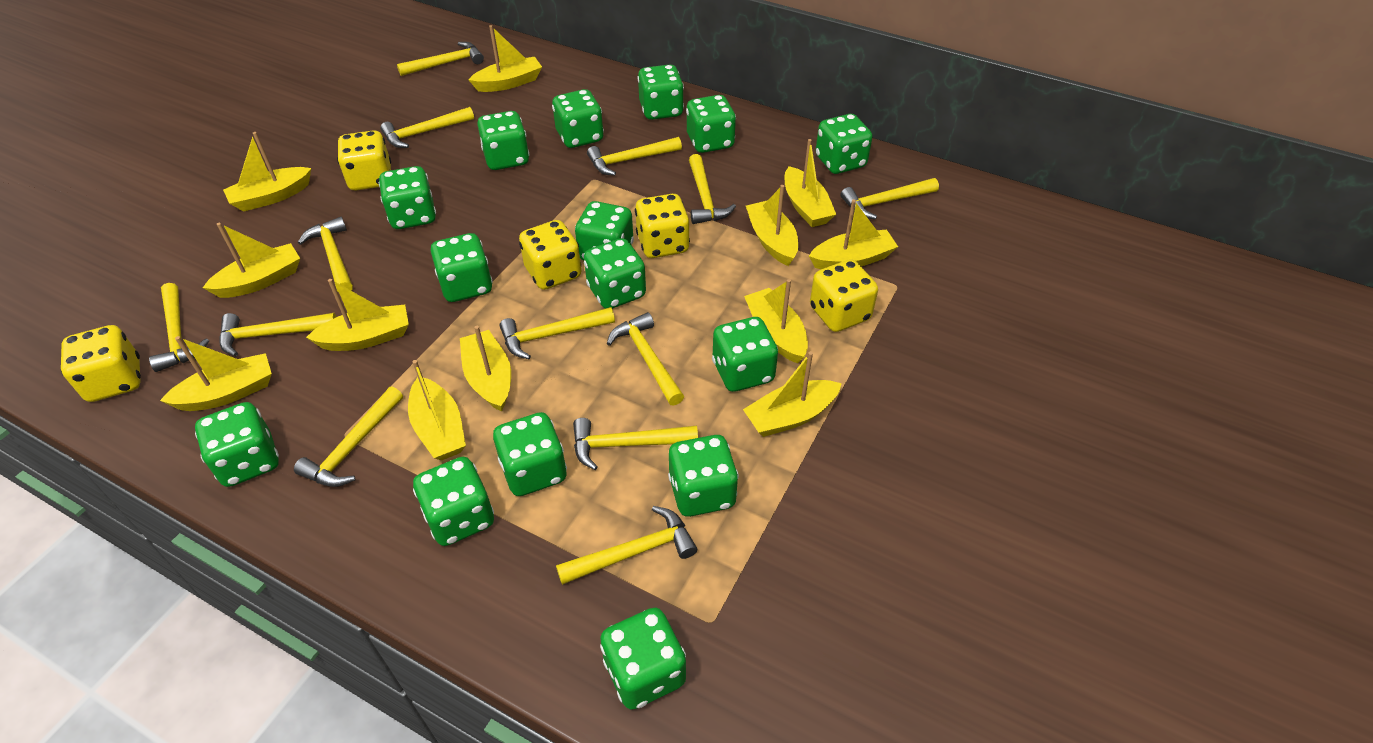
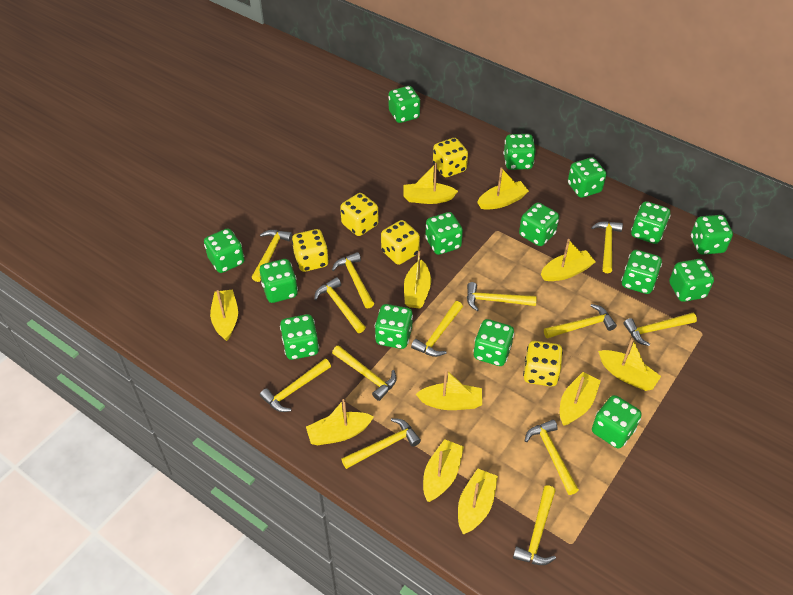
yellow boat: 12 -> 11

